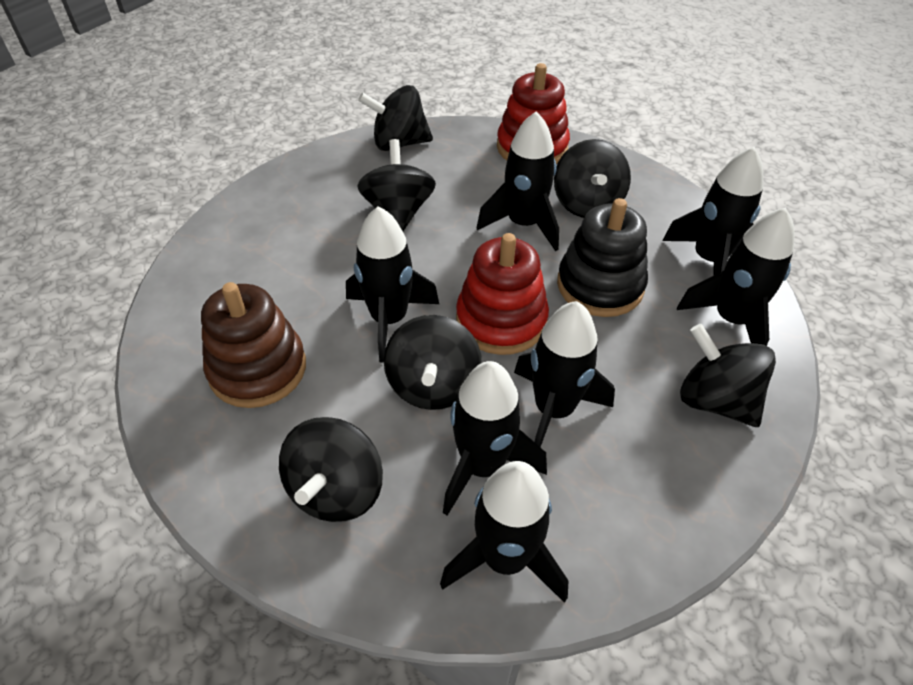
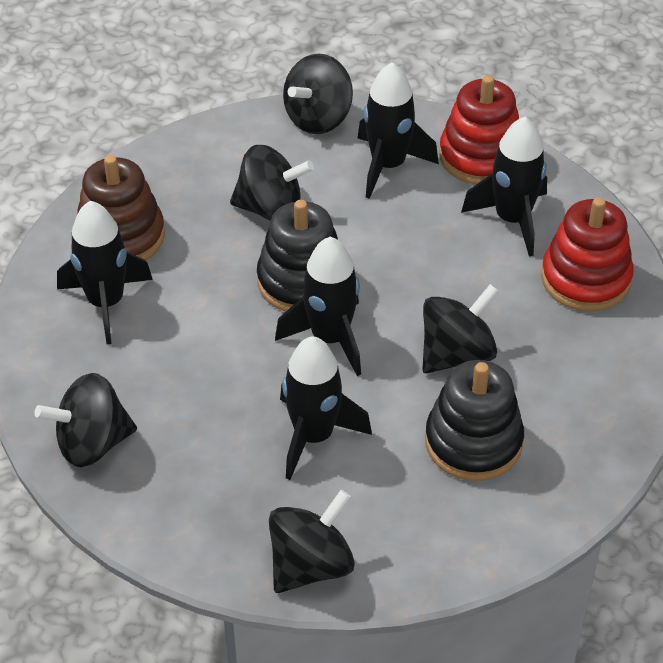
black rocket: 7 -> 5
black spinning top: 6 -> 5
black stacking toy: 1 -> 2

